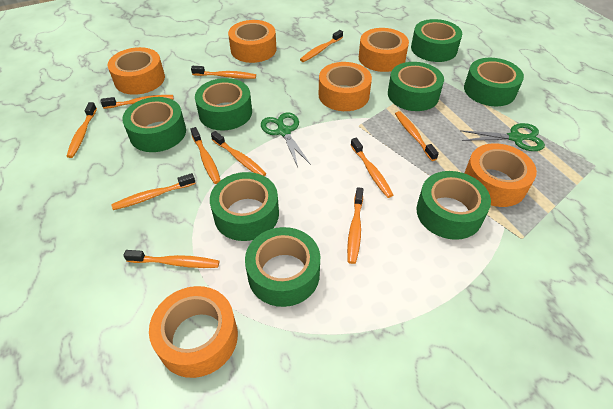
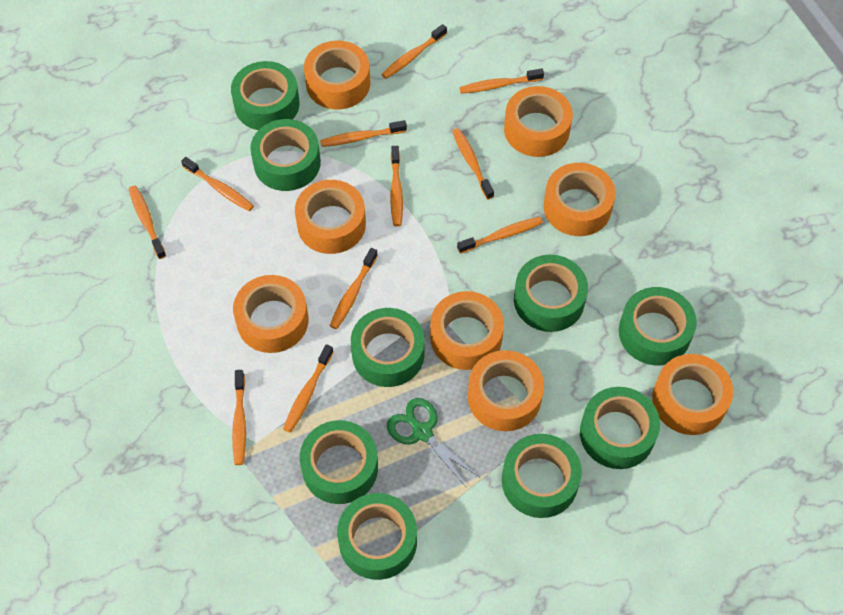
green scissors: 2 -> 1
green tape: 8 -> 9
orange tape: 6 -> 8

